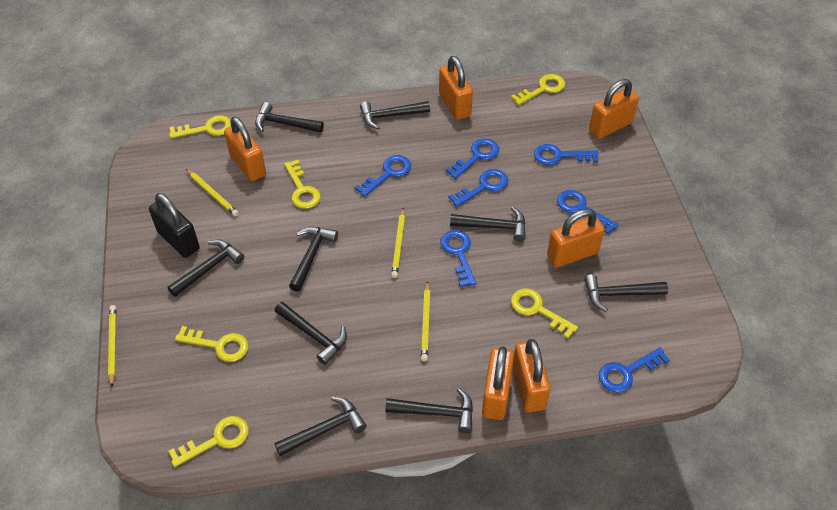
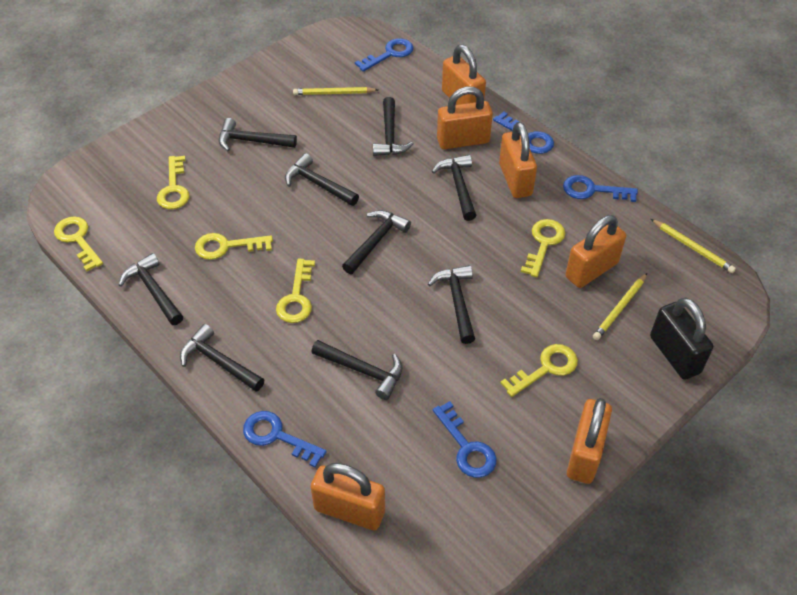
blue key: 7 -> 5
yellow pencil: 4 -> 3

